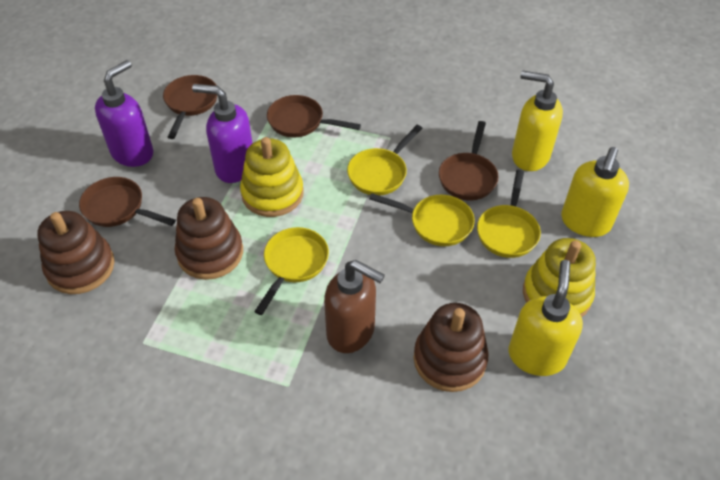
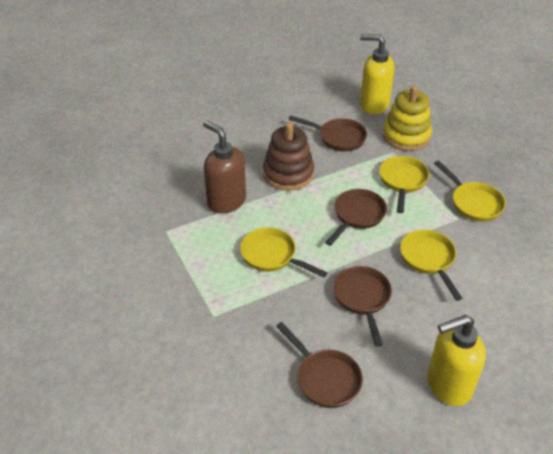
brown stacking toy: 3 -> 1
purple soap dispenser: 2 -> 0
yellow soap dispenser: 3 -> 2
yellow stacking toy: 2 -> 1

